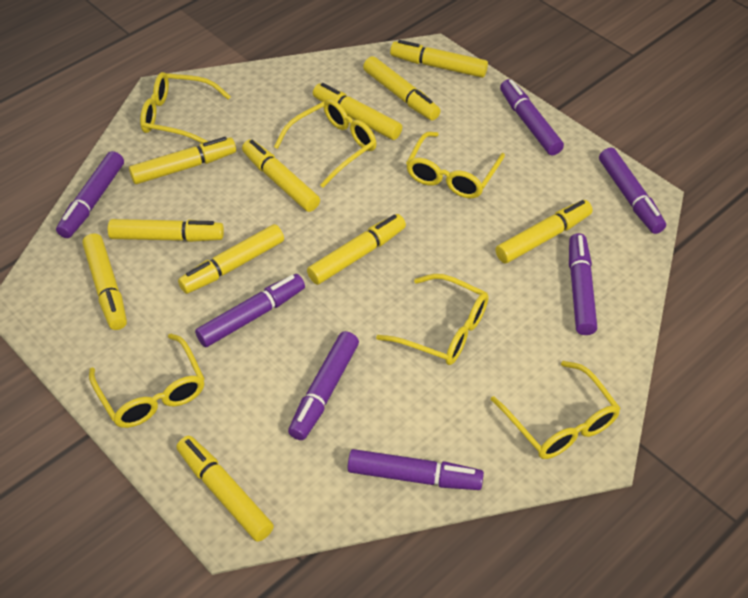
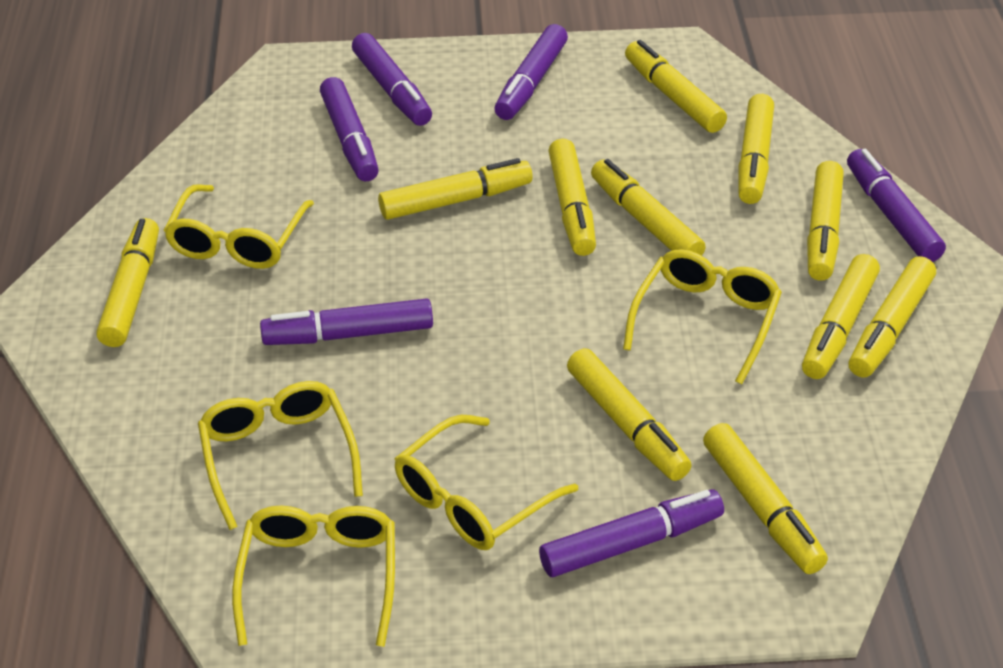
purple marker: 7 -> 6
yellow glasses: 6 -> 5

